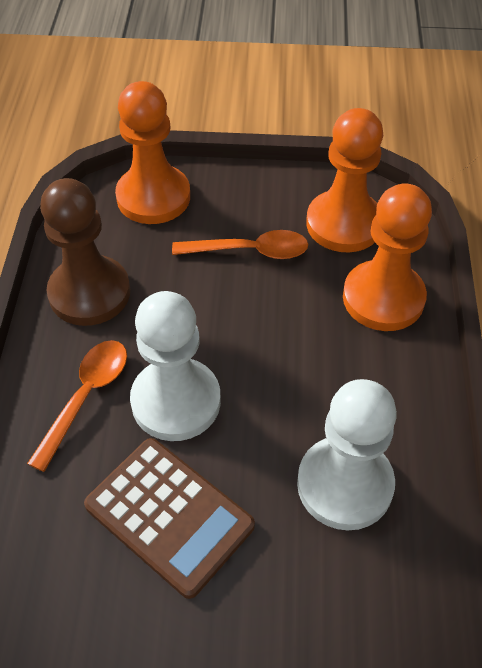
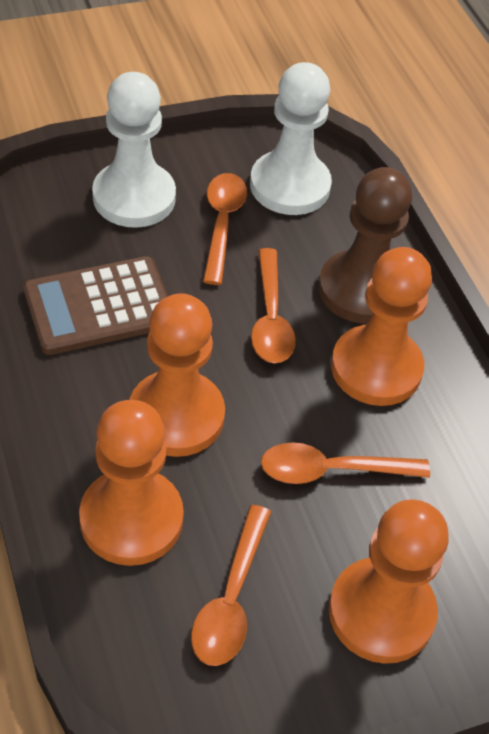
orange pawn: 3 -> 4
orange spoon: 2 -> 4

